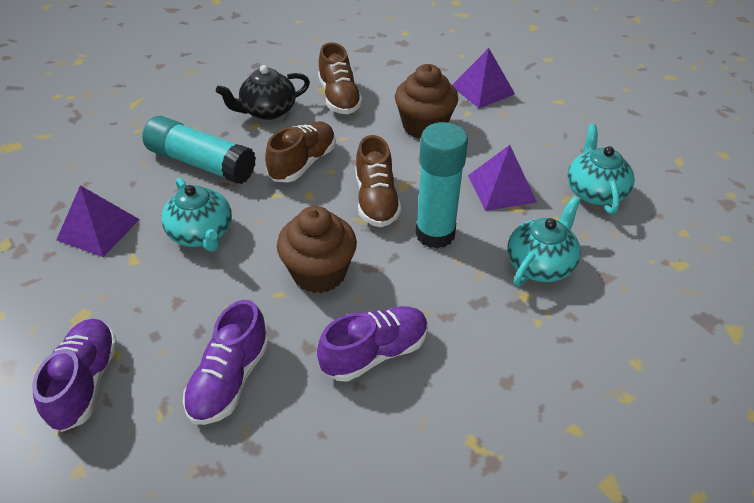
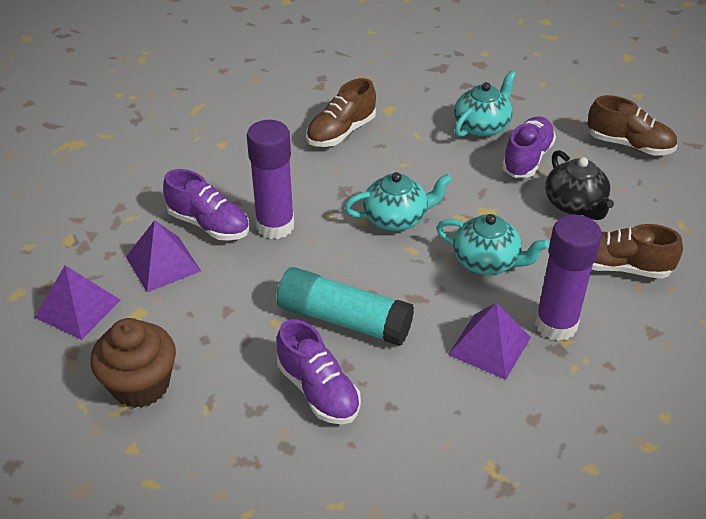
brown cupcake: 2 -> 1
purple glue stick: 0 -> 2
turquoise glue stick: 2 -> 1

